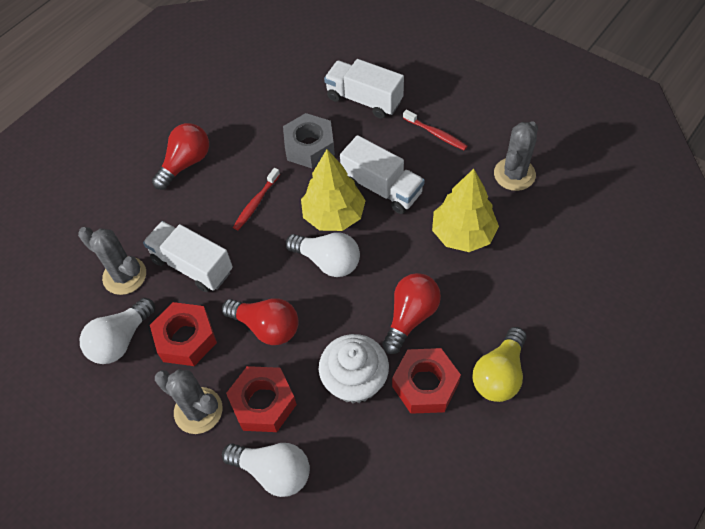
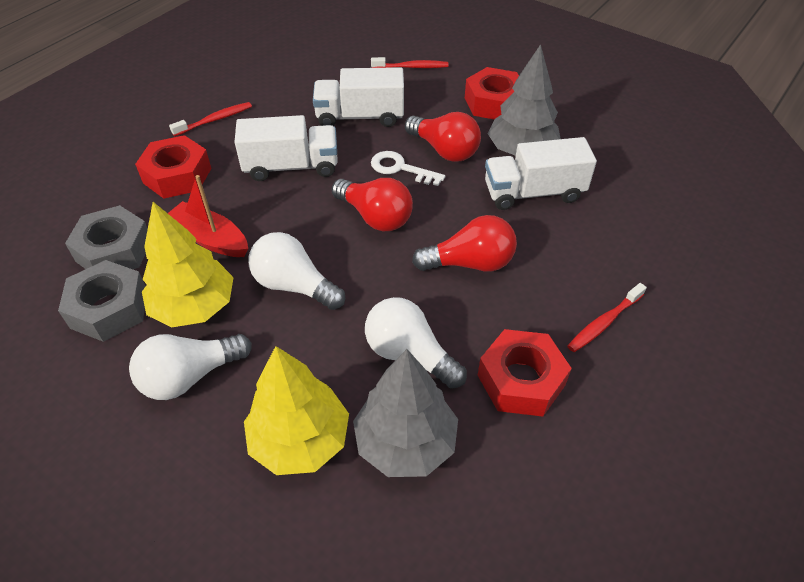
grey cactus: 3 -> 0
grey nut: 1 -> 2
grey tree: 0 -> 2
red boat: 0 -> 1
red toothbrush: 2 -> 3
white cupcake: 1 -> 0
white key: 0 -> 1
yellow light bulb: 1 -> 0

